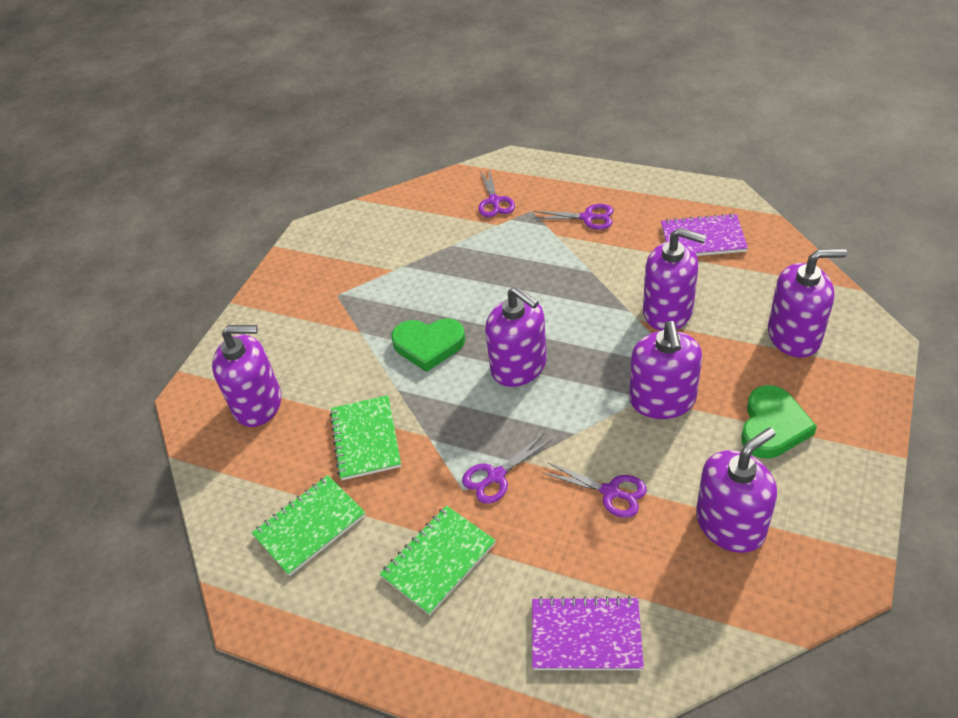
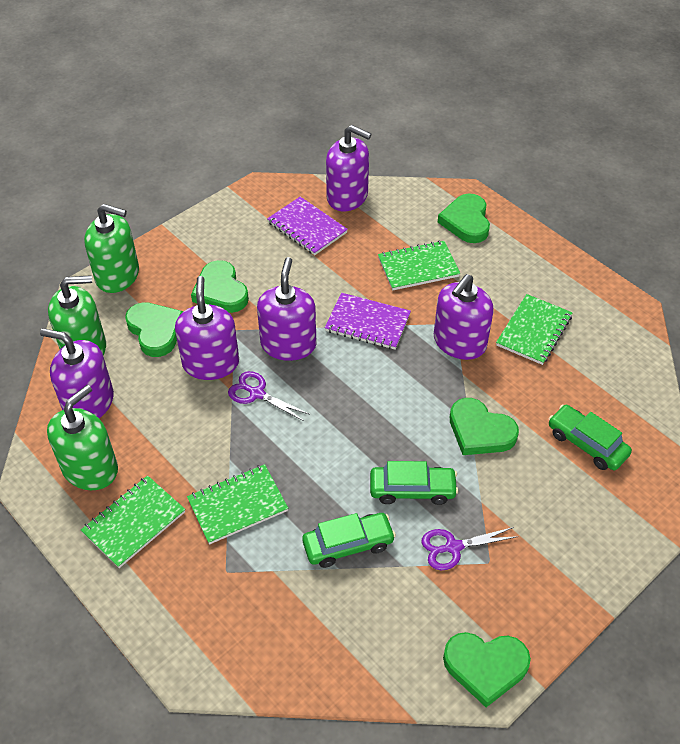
green car: 0 -> 3
green heart: 2 -> 5
green notebook: 3 -> 4
green soap dispenser: 0 -> 3
purple scissors: 4 -> 2
purple soap dispenser: 6 -> 5

